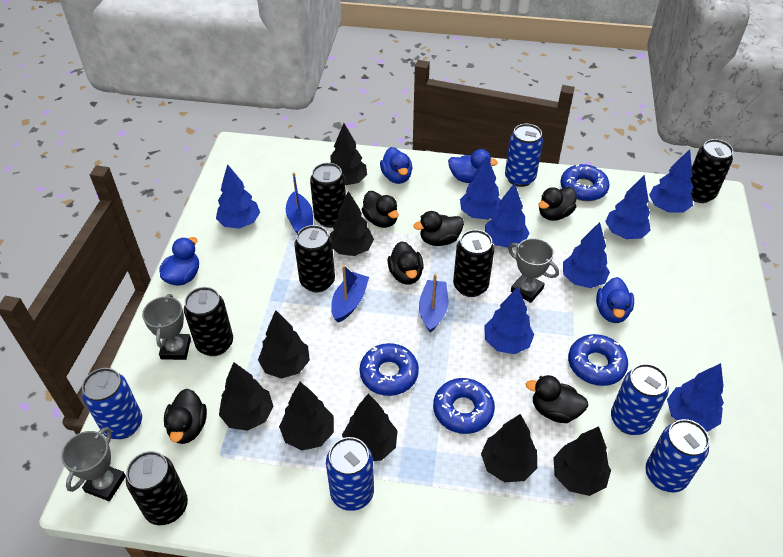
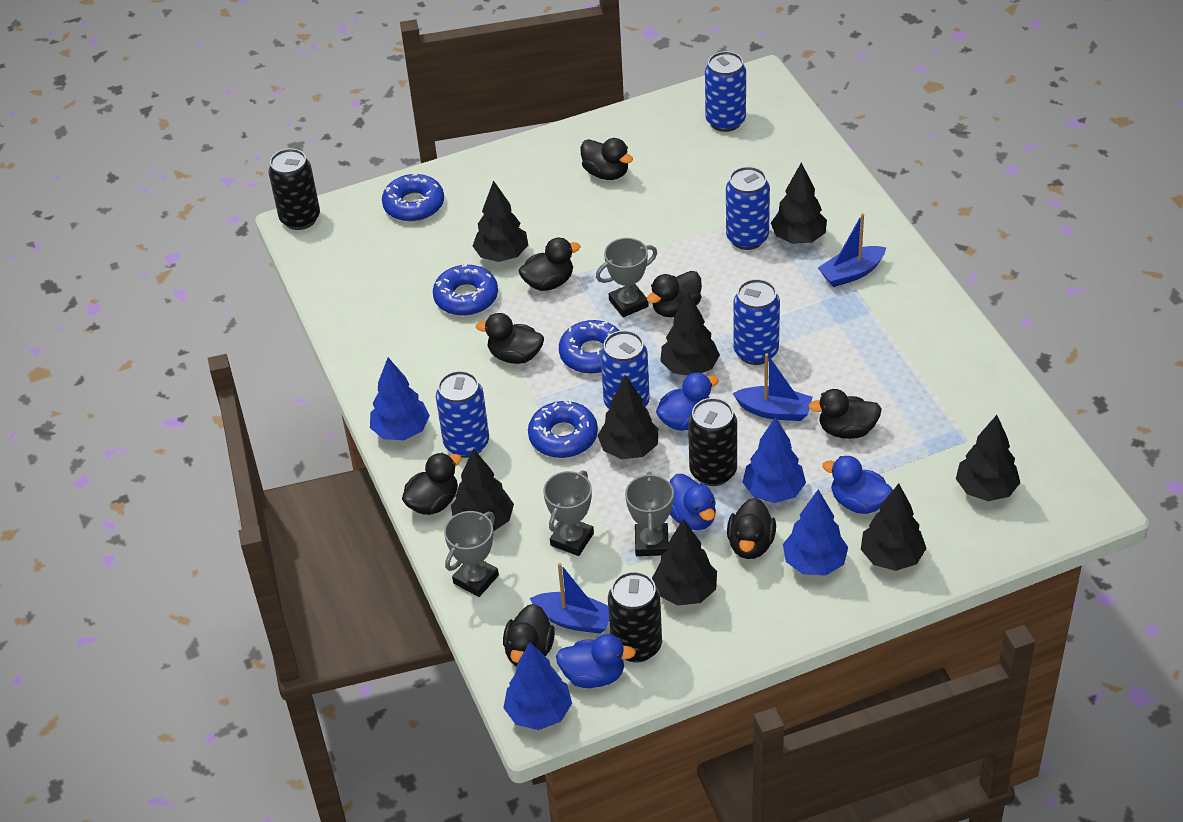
black can: 6 -> 3
black duck: 6 -> 8
blue tree: 8 -> 4
grey trophy: 3 -> 4

